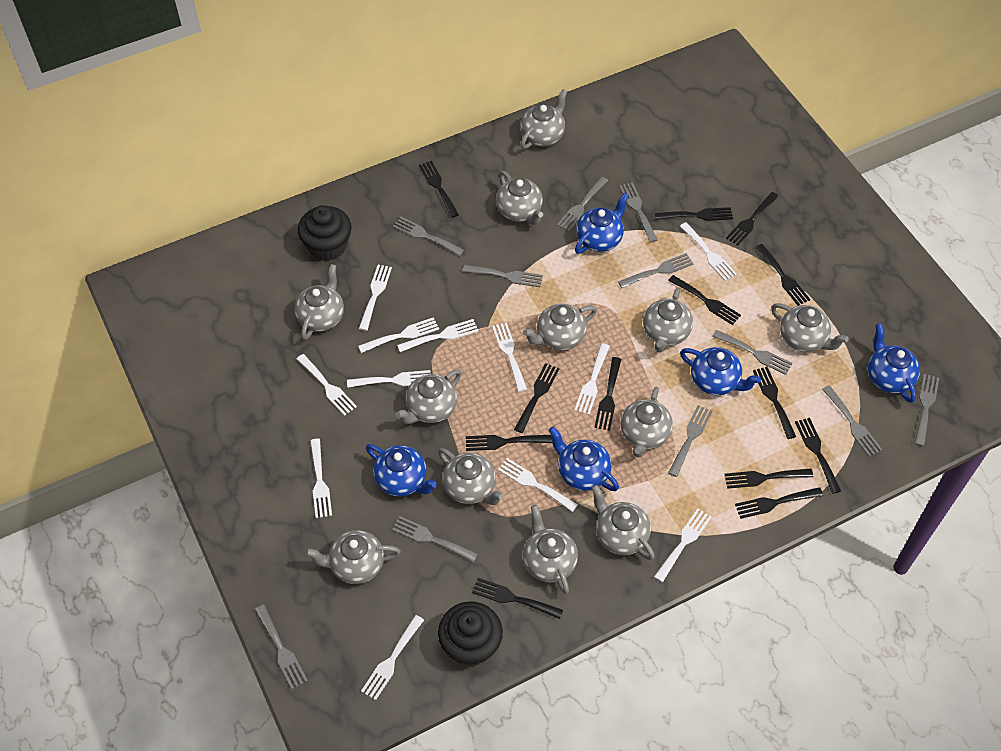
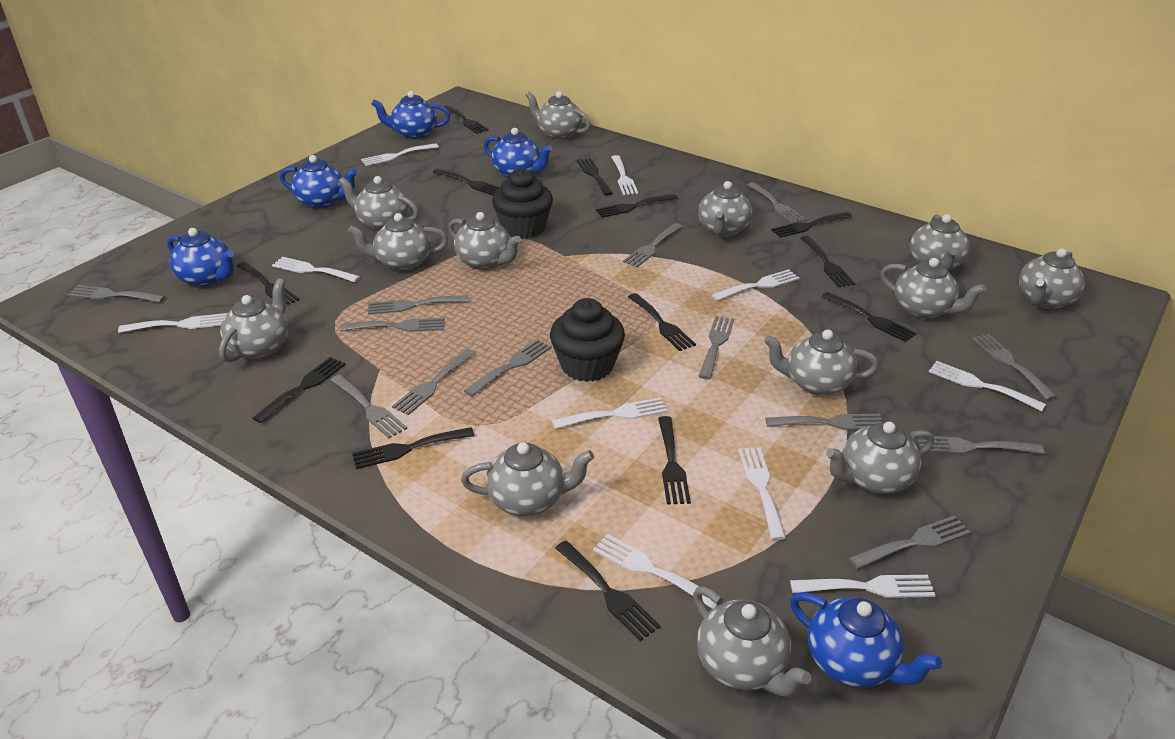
grey fork: 11 -> 13
grey teapot: 12 -> 13
white fork: 12 -> 10

